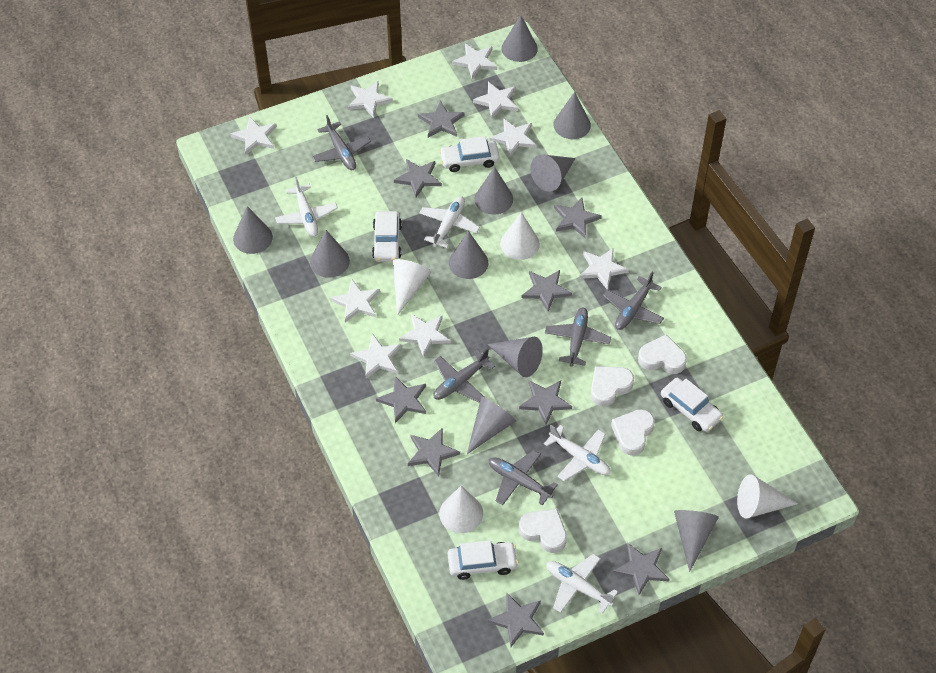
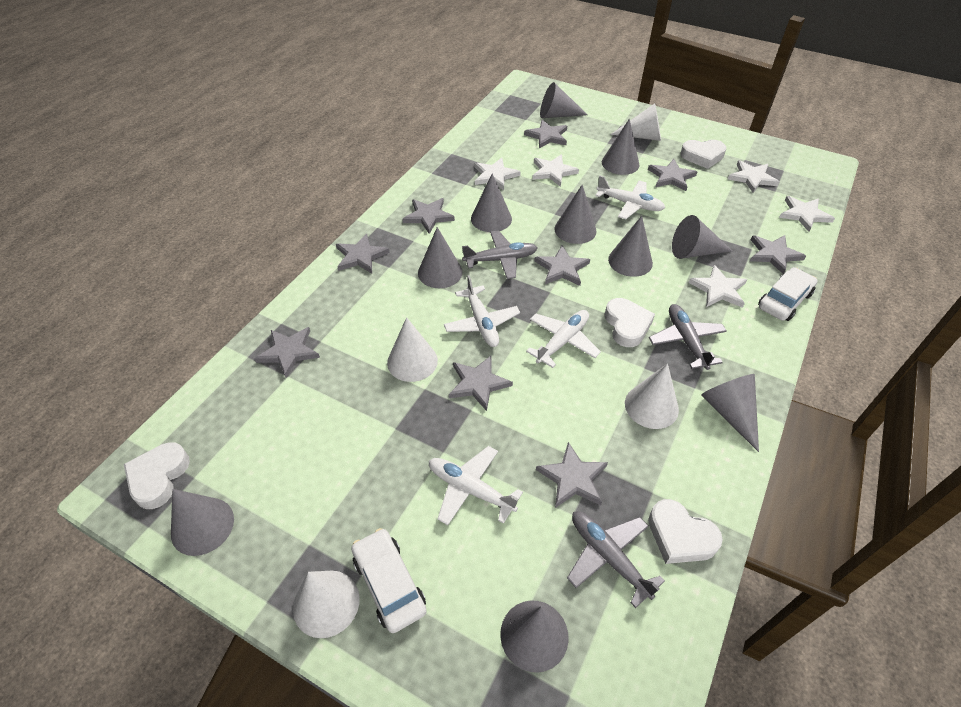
grey plane: 5 -> 3
white car: 4 -> 2
white star: 9 -> 5

